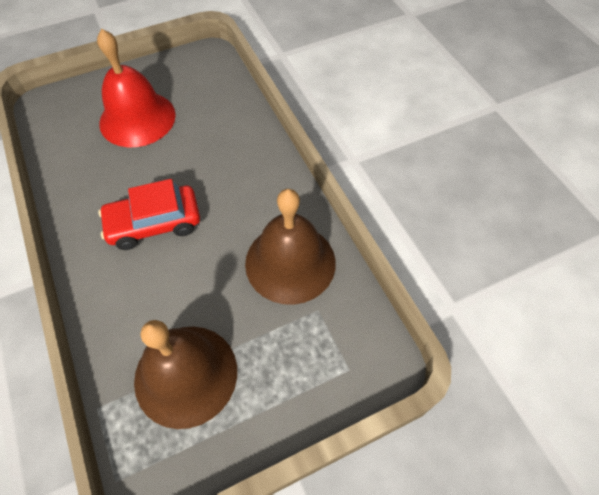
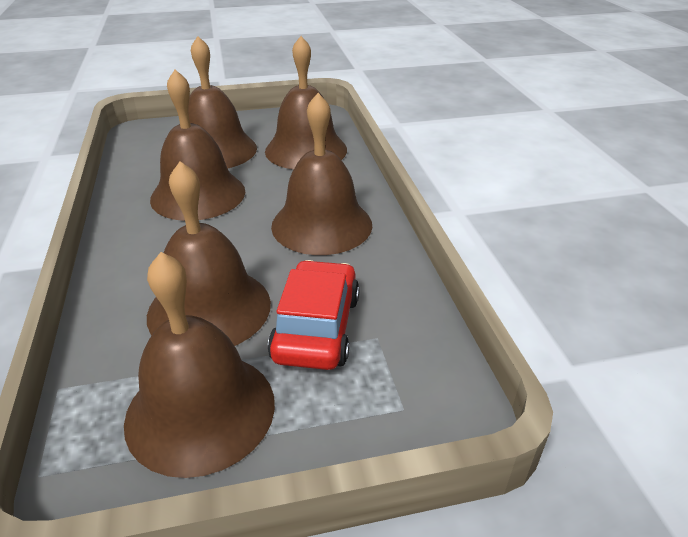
brown bell: 2 -> 6
red bell: 1 -> 0

